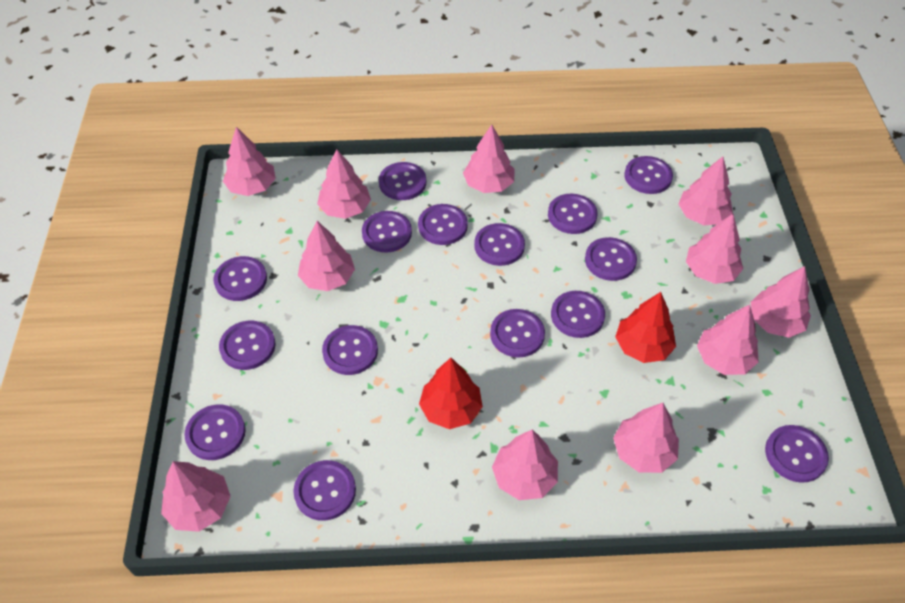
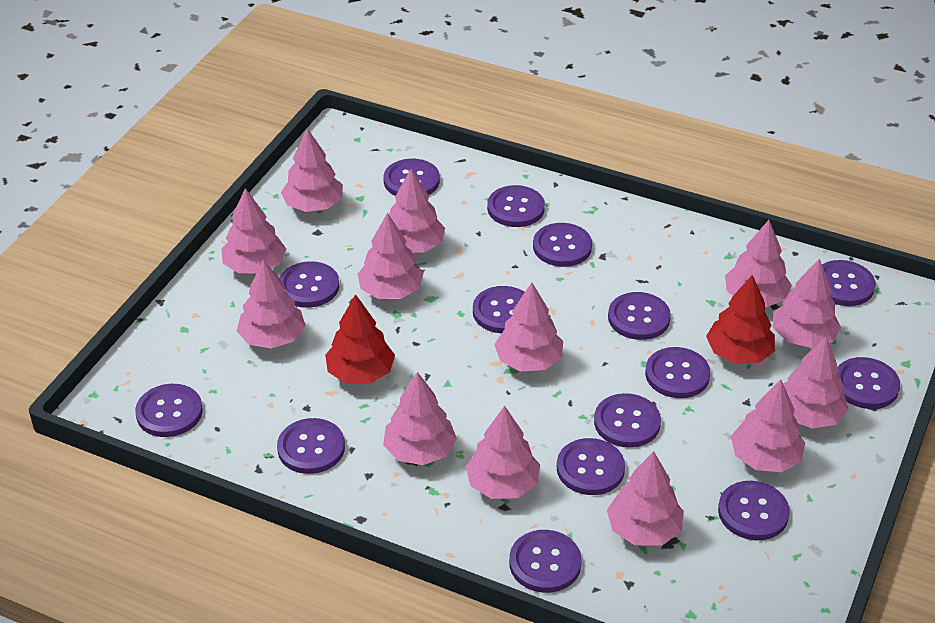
pink tree: 11 -> 13

